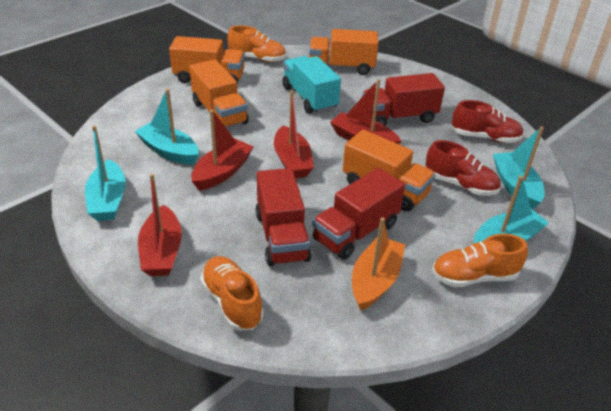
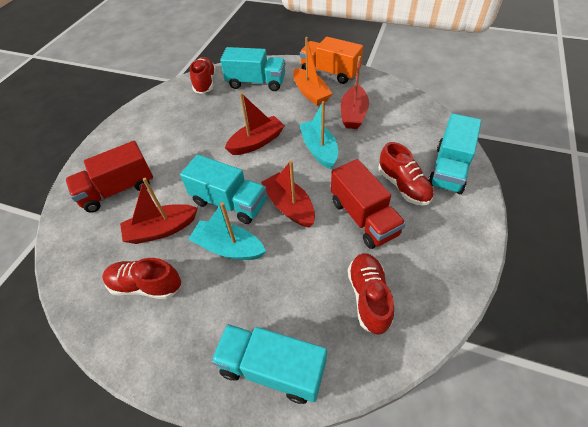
orange shoe: 3 -> 0
orange truck: 4 -> 1
red shoe: 2 -> 4
red truck: 3 -> 2
turquoise boat: 4 -> 2
turquoise truck: 1 -> 4

